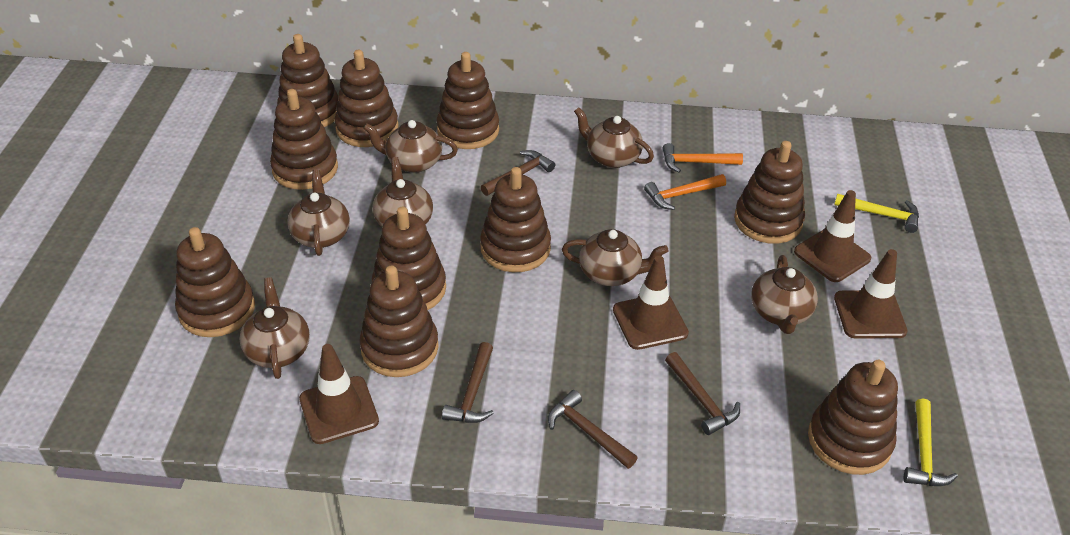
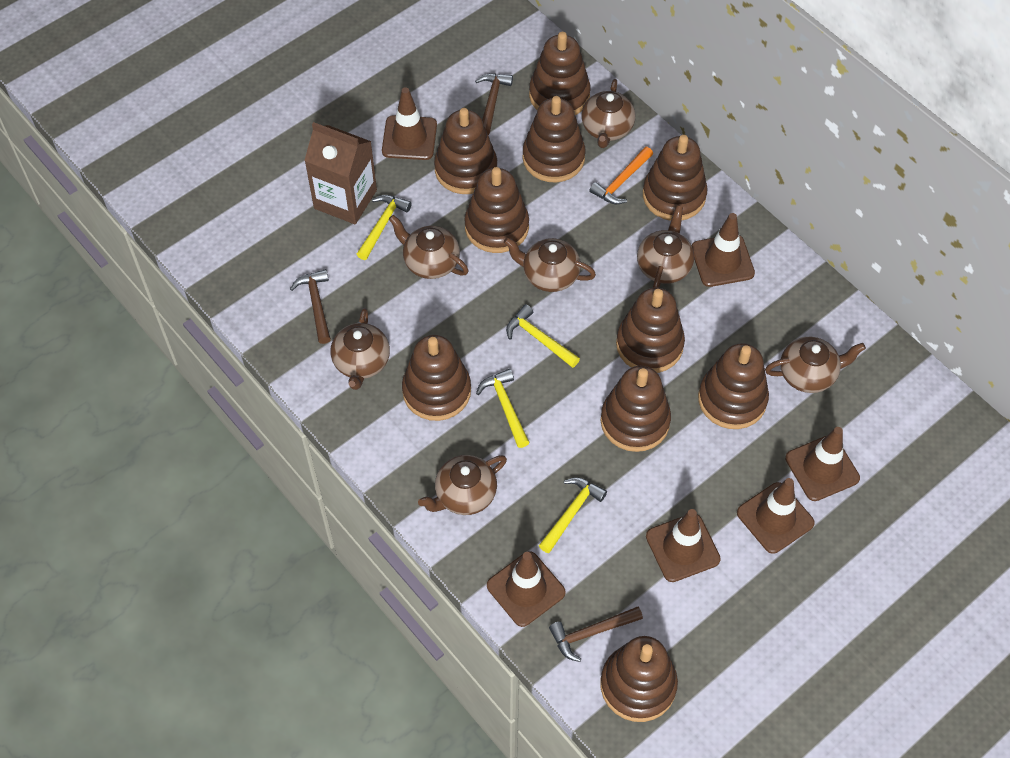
brown carton: 0 -> 1
brown hammer: 4 -> 3
brown traffic cone: 4 -> 6
orange hammer: 2 -> 1
yellow hammer: 2 -> 4

